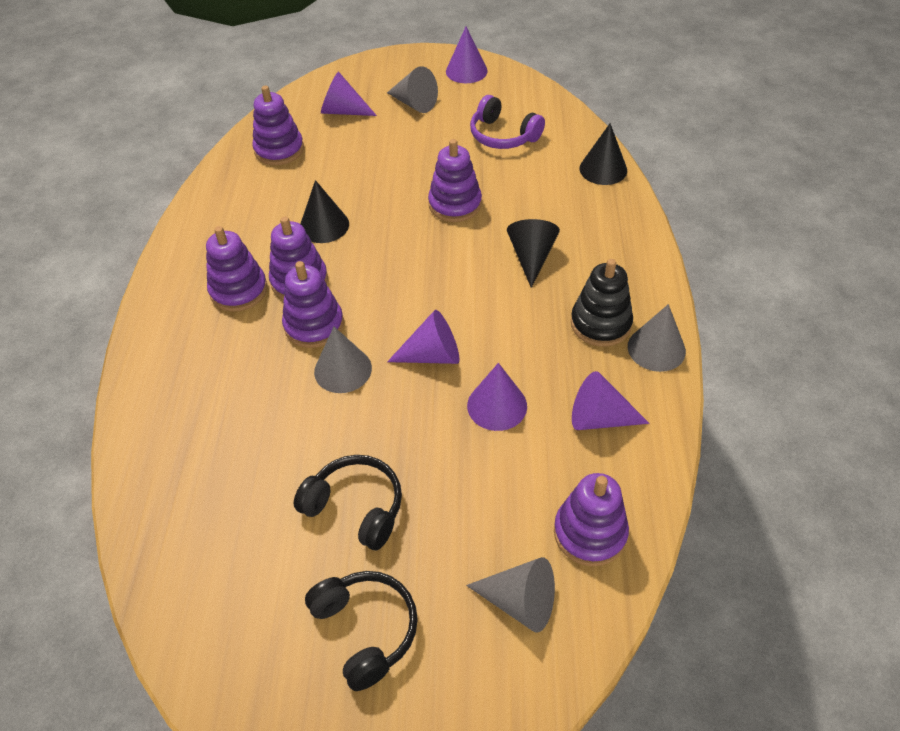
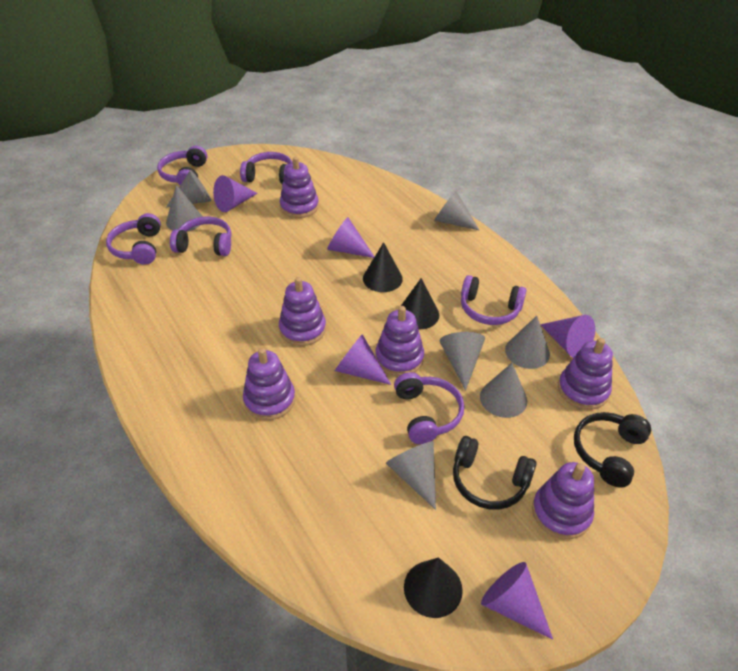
black stacking toy: 1 -> 0
grey cone: 4 -> 7
purple headphones: 1 -> 6

